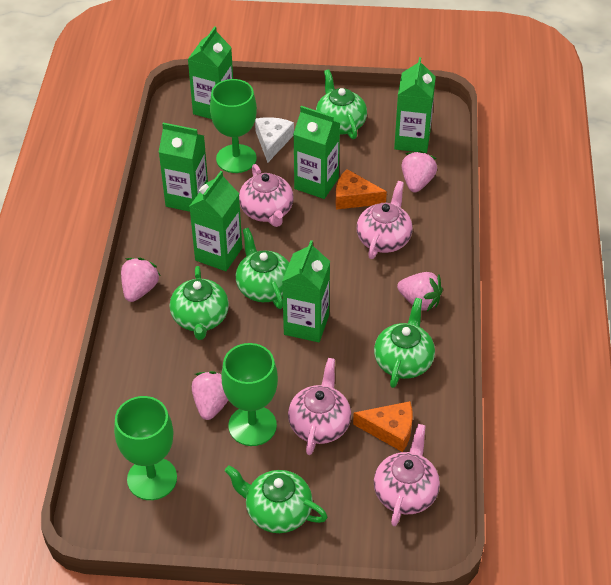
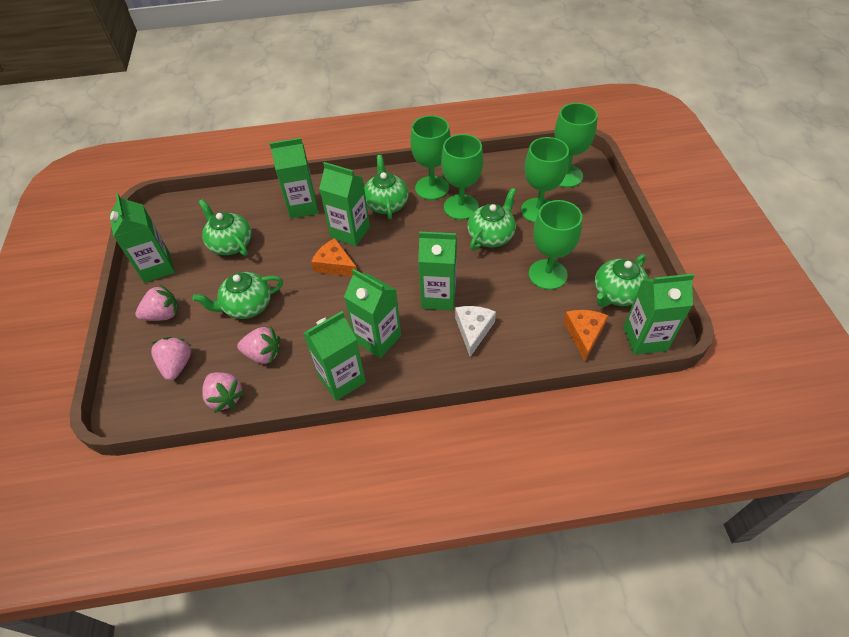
green carton: 6 -> 7
green goblet: 3 -> 5
pink teapot: 4 -> 0

